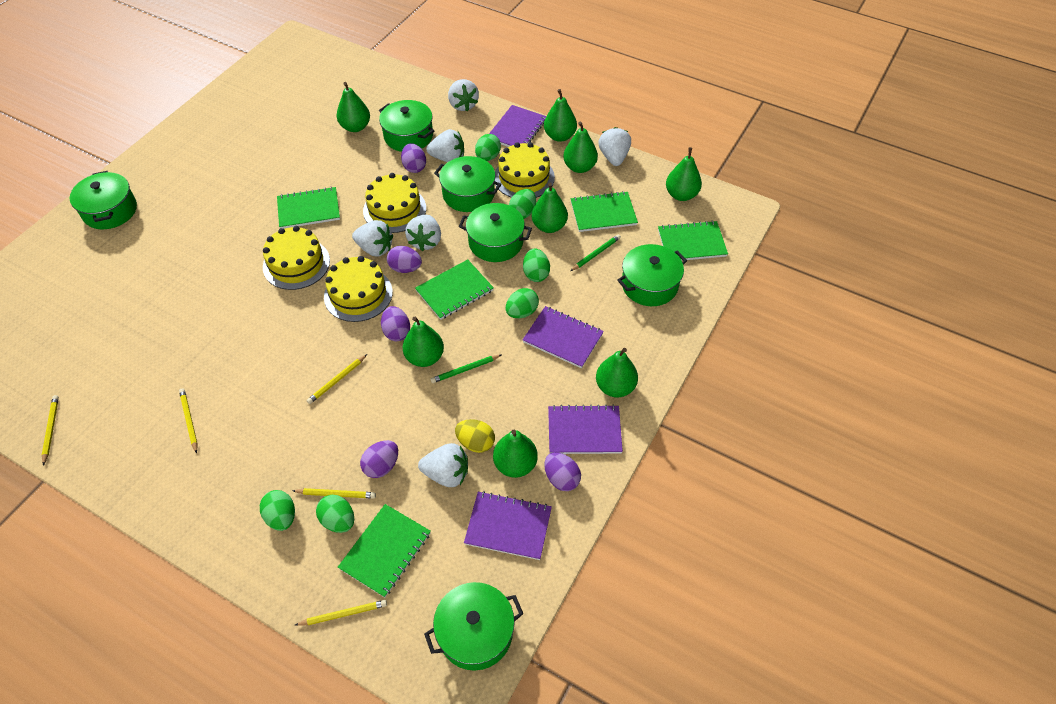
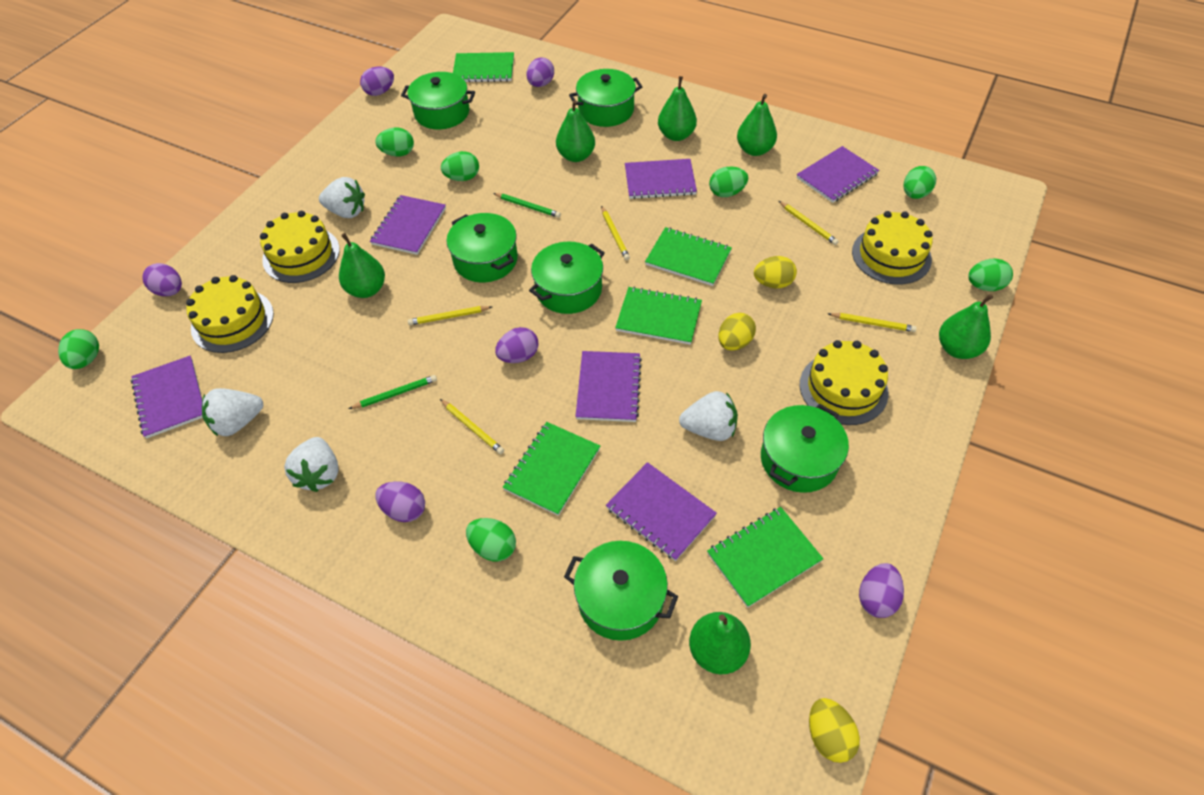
green egg: 6 -> 7
green pear: 8 -> 6
purple egg: 5 -> 6
purple notebook: 4 -> 6
white strawberry: 6 -> 4
yellow egg: 1 -> 3

